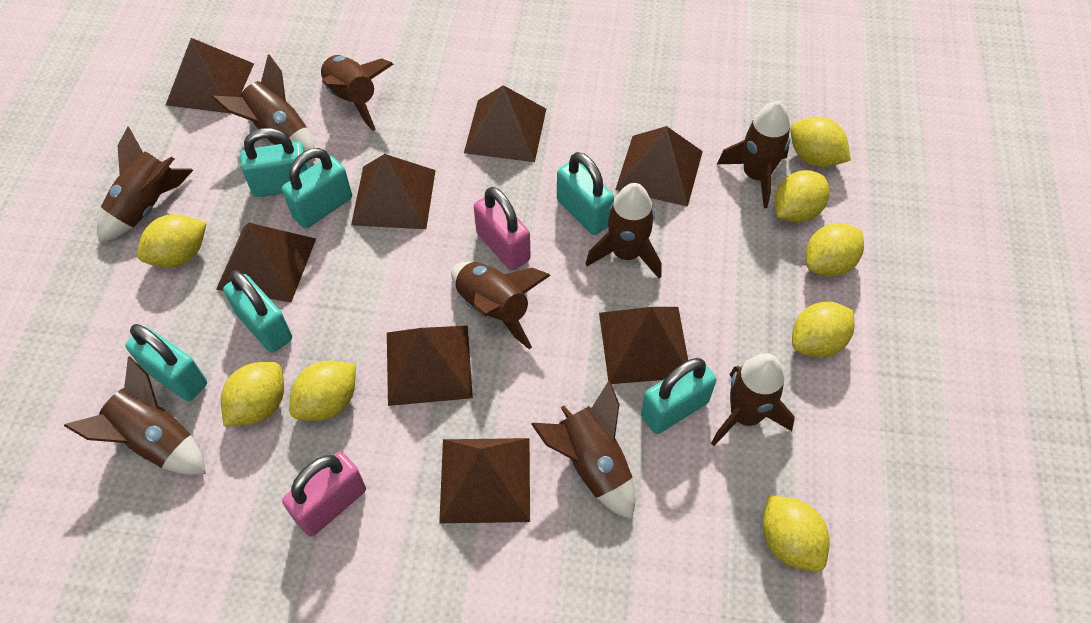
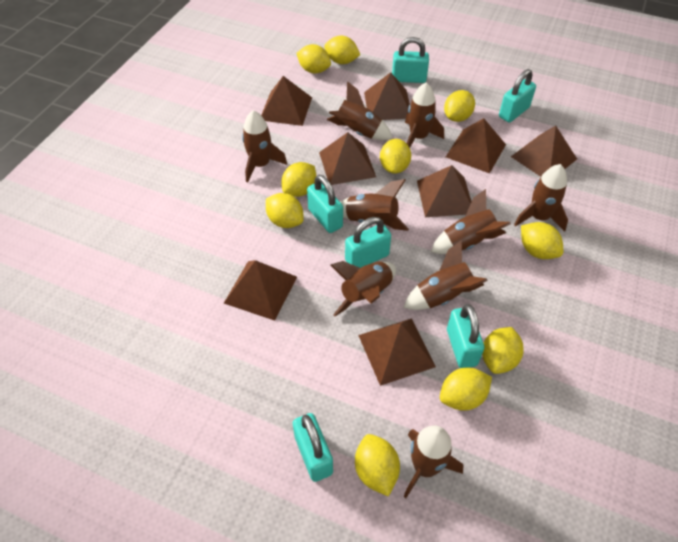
pink padlock: 2 -> 0
yellow lemon: 8 -> 10

